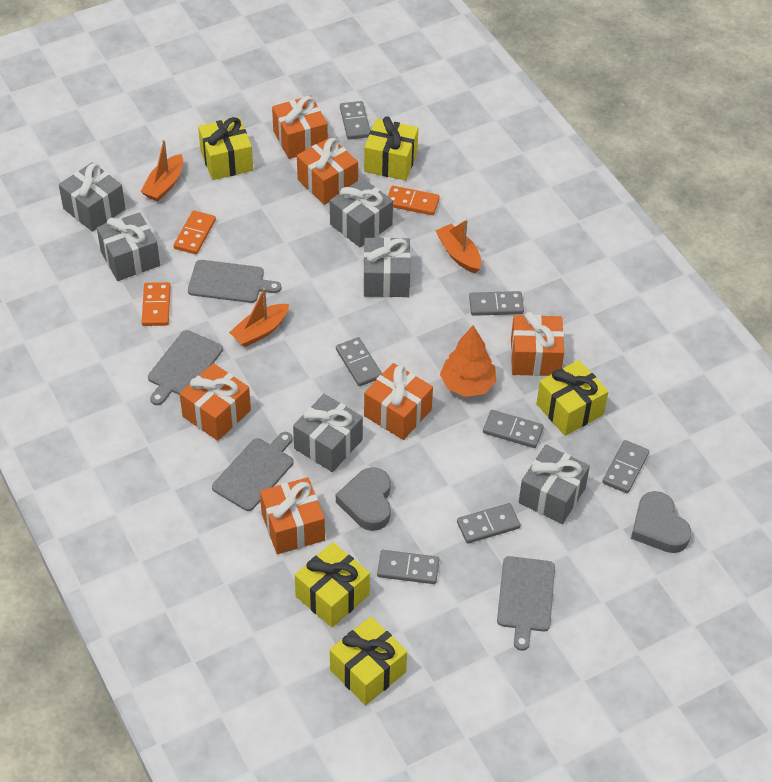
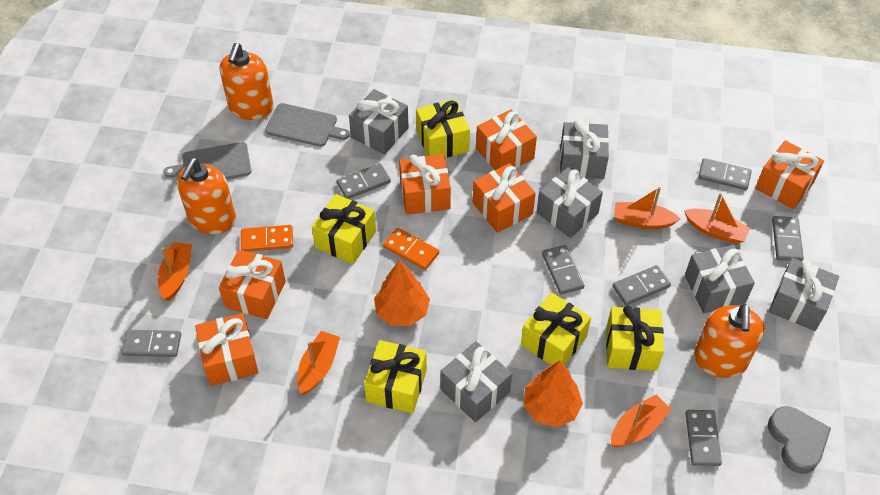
grey cutting board: 4 -> 2
grey heart: 2 -> 1
orange boat: 3 -> 5
orange domino: 3 -> 2
orange soap dispenser: 0 -> 3
orange tree: 1 -> 2

